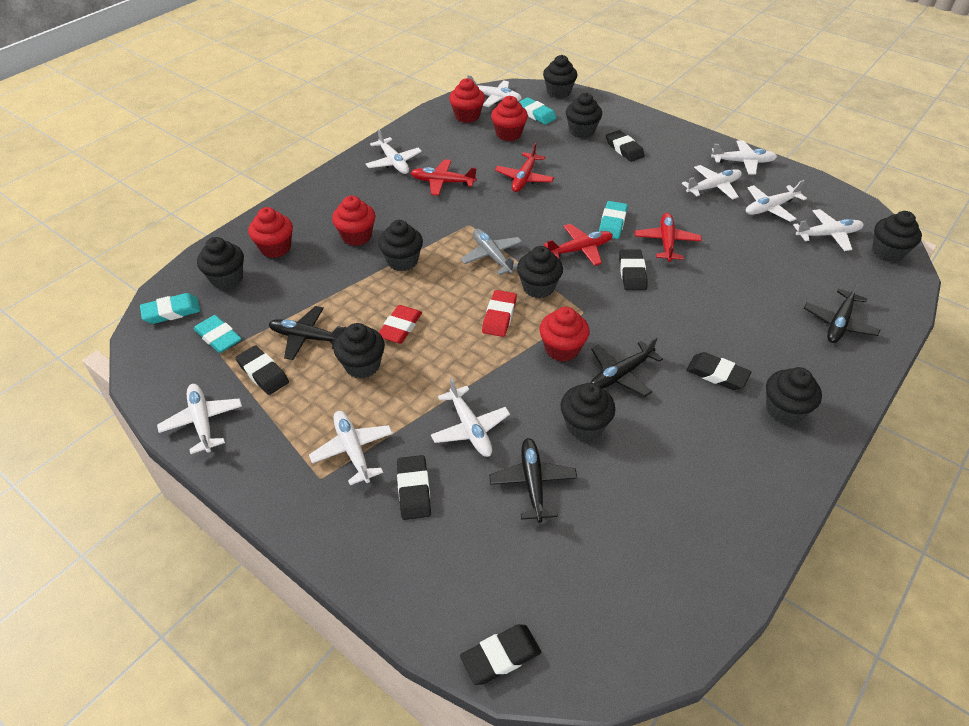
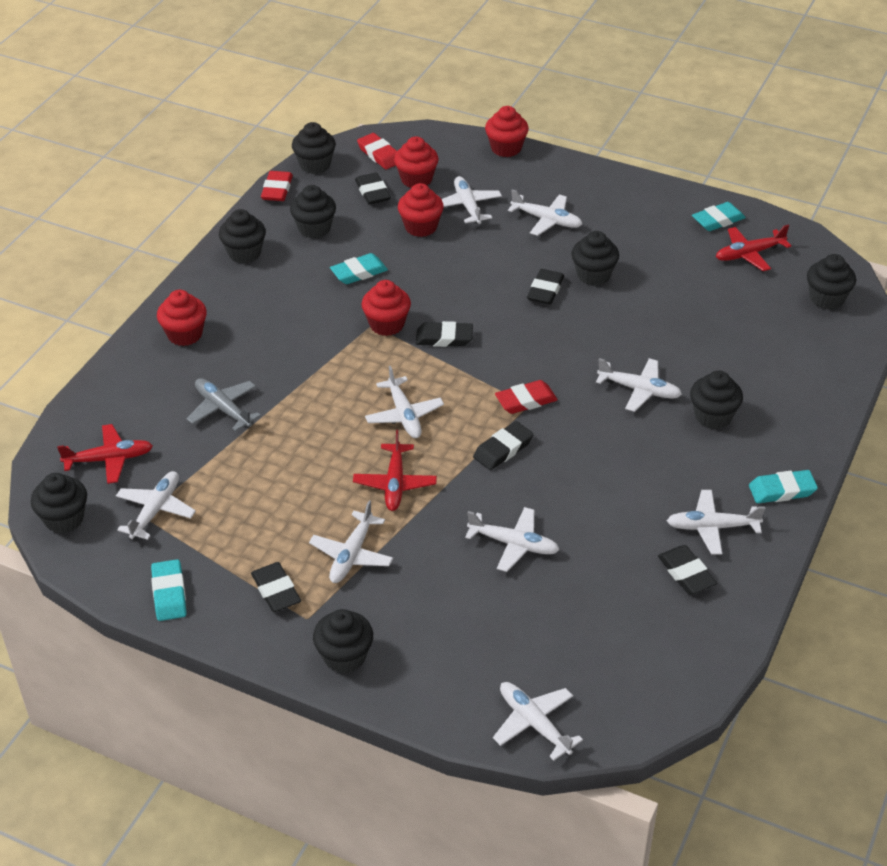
black cupcake: 9 -> 8
black plane: 4 -> 0
red eraser: 2 -> 3
red plane: 4 -> 3

